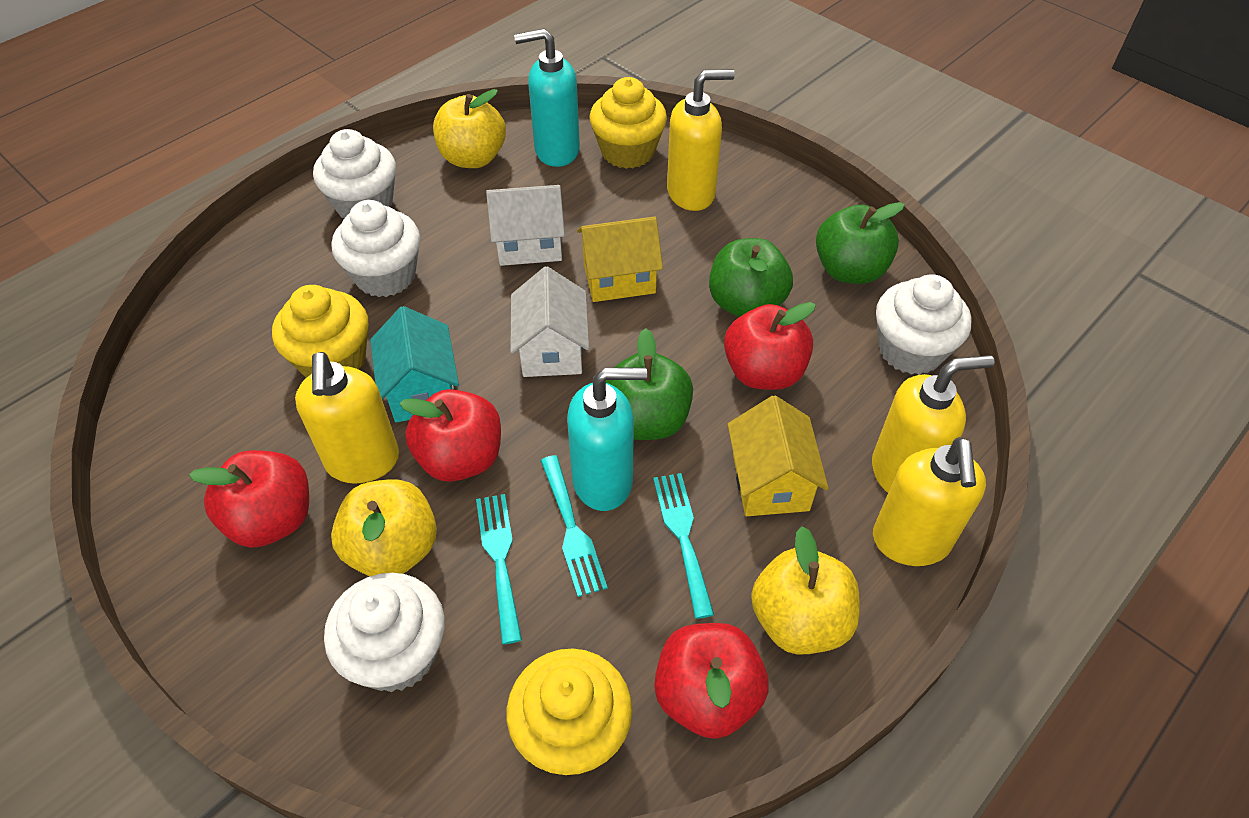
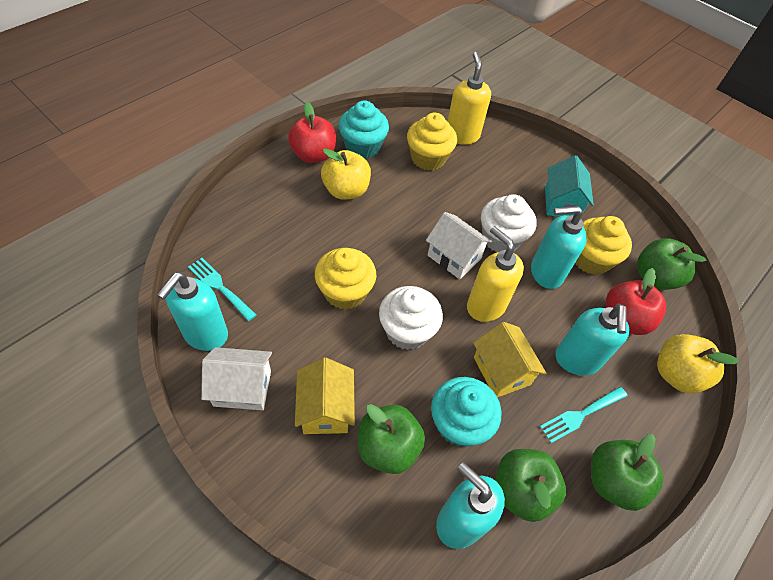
green apple: 3 -> 4
red apple: 4 -> 2
turquoise cupcake: 0 -> 2
turquoise fork: 3 -> 2
turquoise soap dispenser: 2 -> 4
white cupcake: 4 -> 2
yellow apple: 3 -> 2
yellow soap dispenser: 4 -> 2

